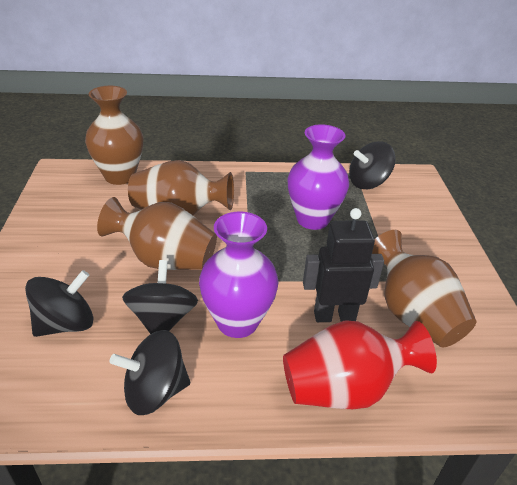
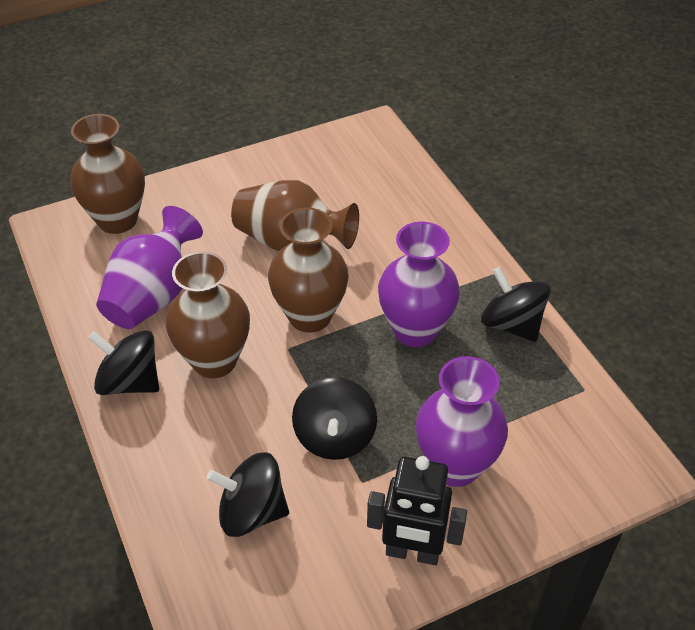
purple vase: 2 -> 3
red vase: 1 -> 0

